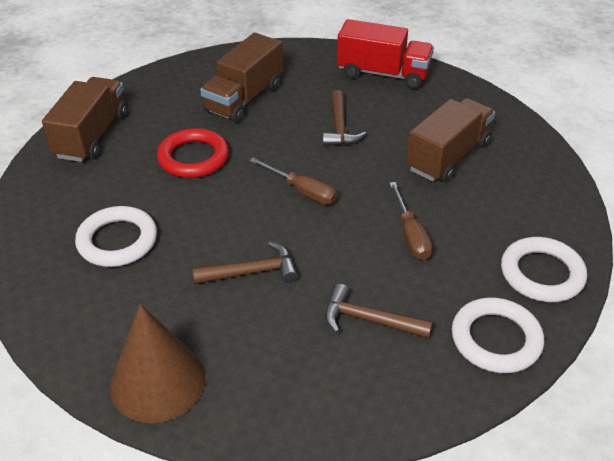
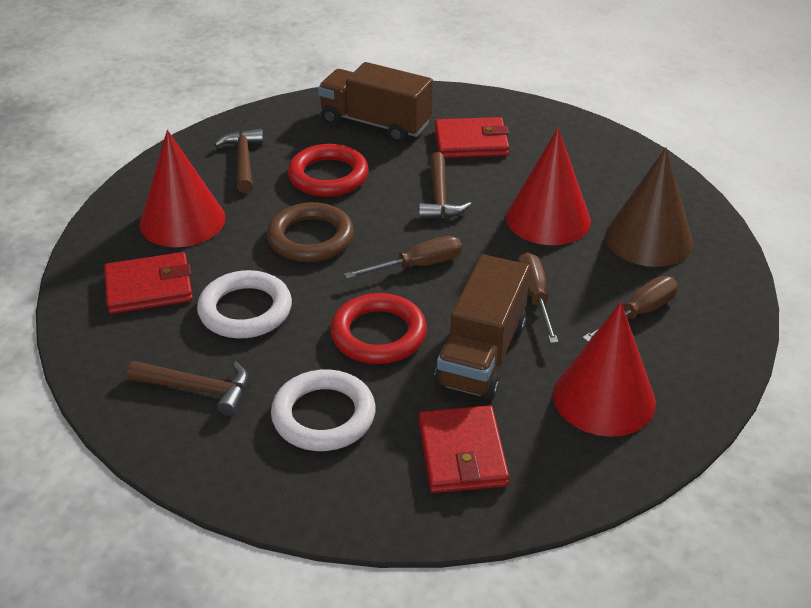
brown ring: 0 -> 1
brown screwdriver: 2 -> 3
brown truck: 3 -> 2
red cone: 0 -> 3
red ring: 1 -> 2
red truck: 1 -> 0
red wallet: 0 -> 3
white ring: 3 -> 2

